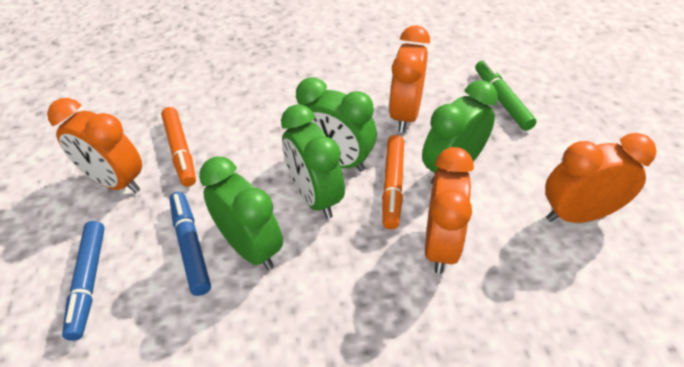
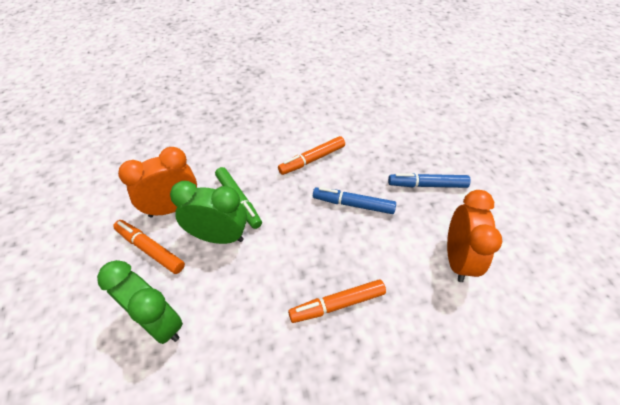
green clock: 4 -> 2
orange clock: 4 -> 2
orange marker: 2 -> 3

